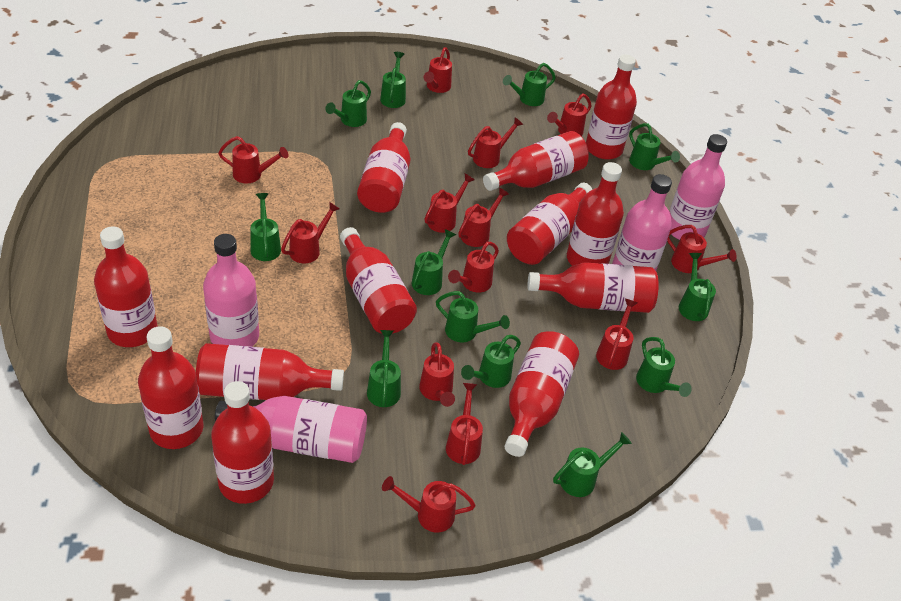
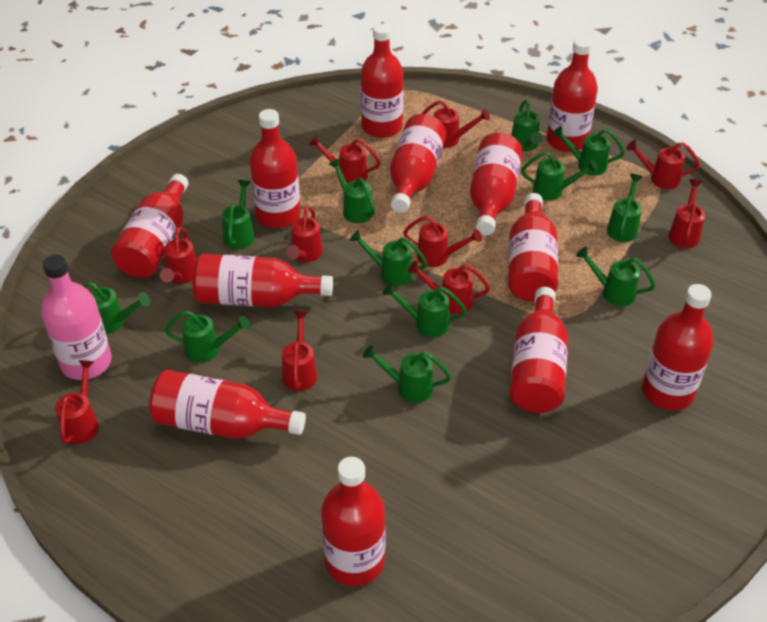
pink bottle: 4 -> 1
red watering can: 13 -> 10

